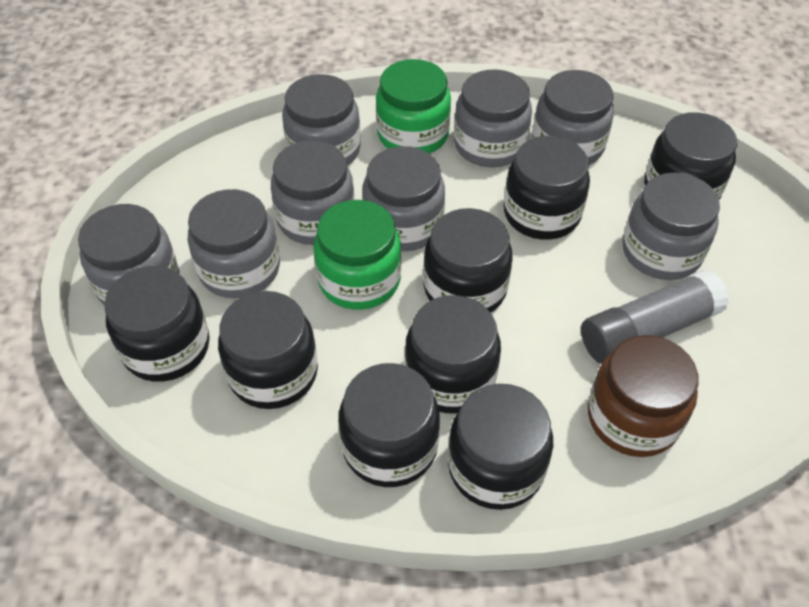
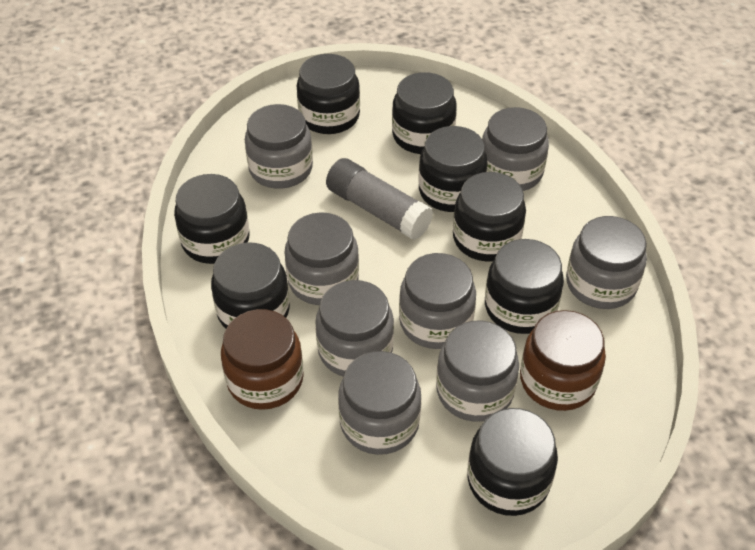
brown jar: 1 -> 2
green jar: 2 -> 0

